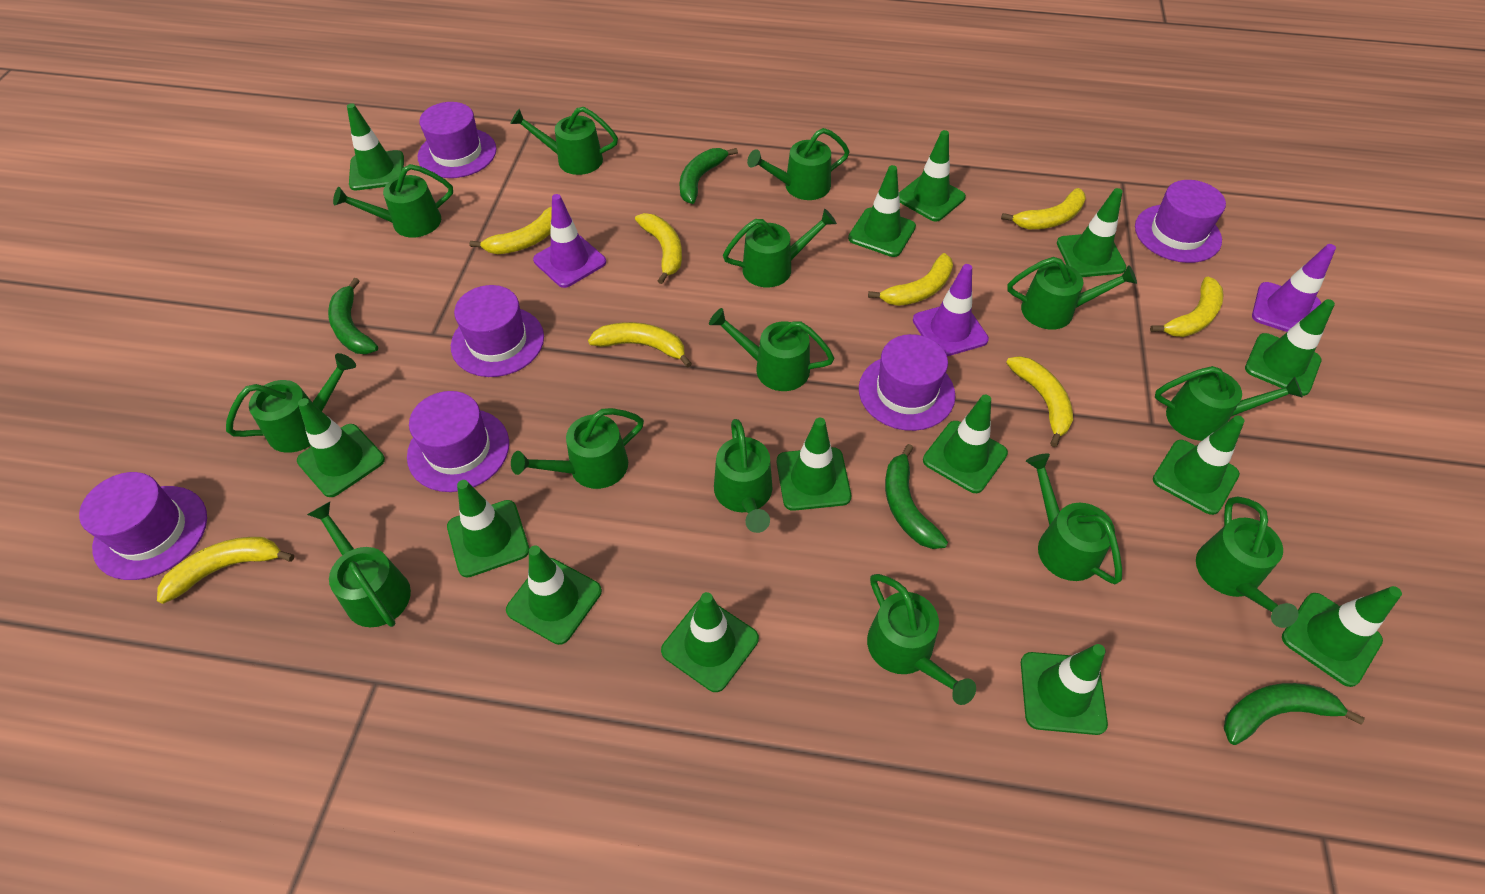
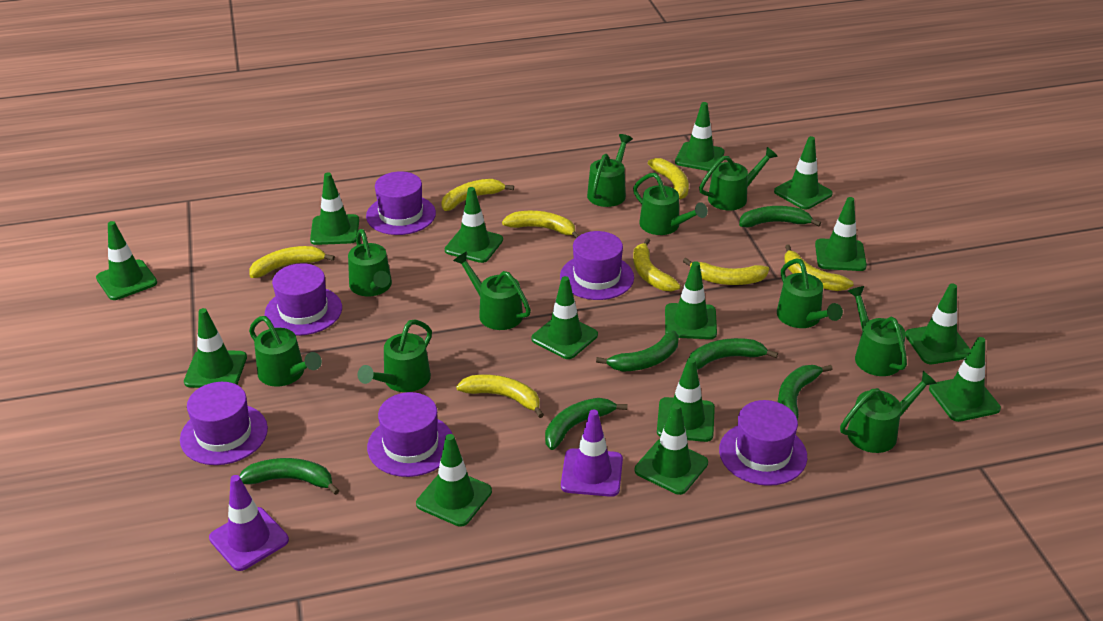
green banana: 4 -> 6
green watering can: 14 -> 10
purple traffic cone: 3 -> 2

